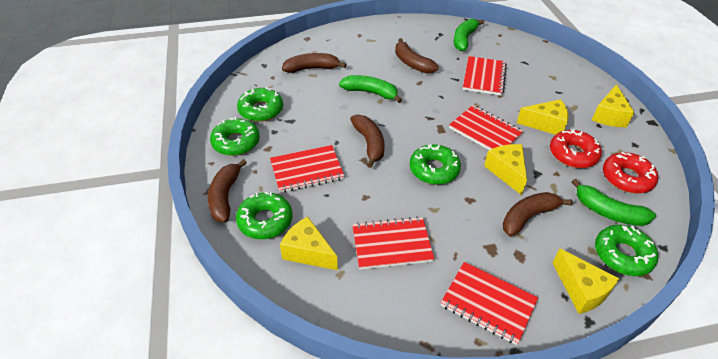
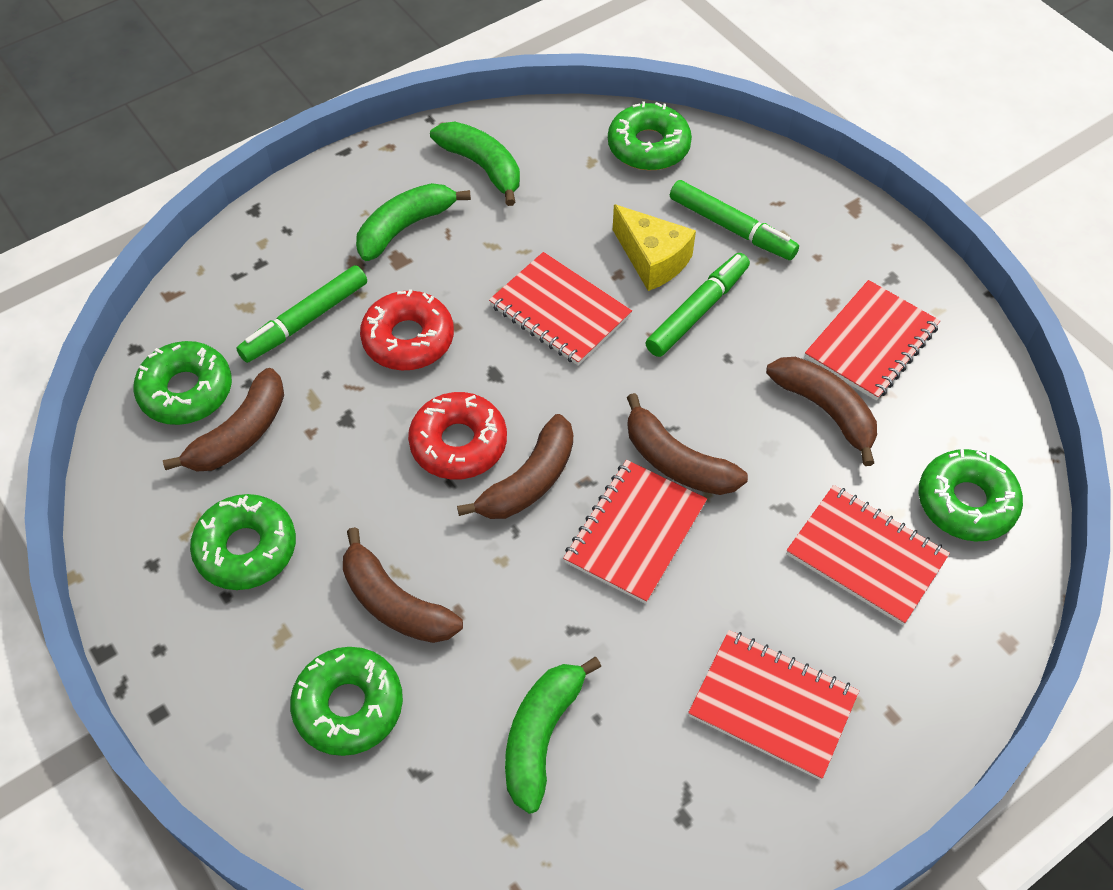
green marker: 0 -> 3
yellow cheese: 5 -> 1

